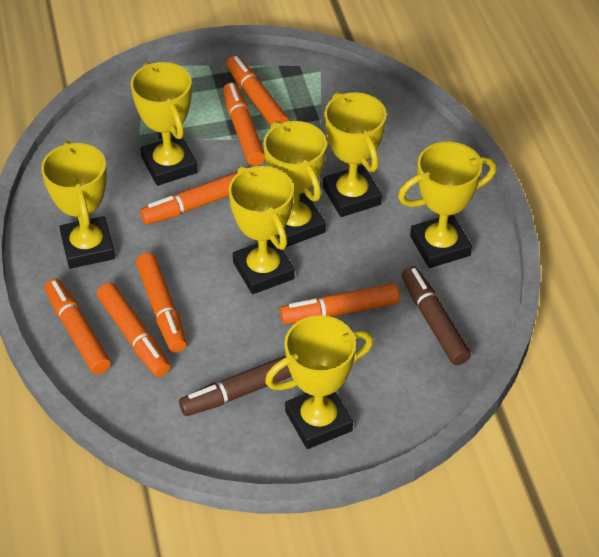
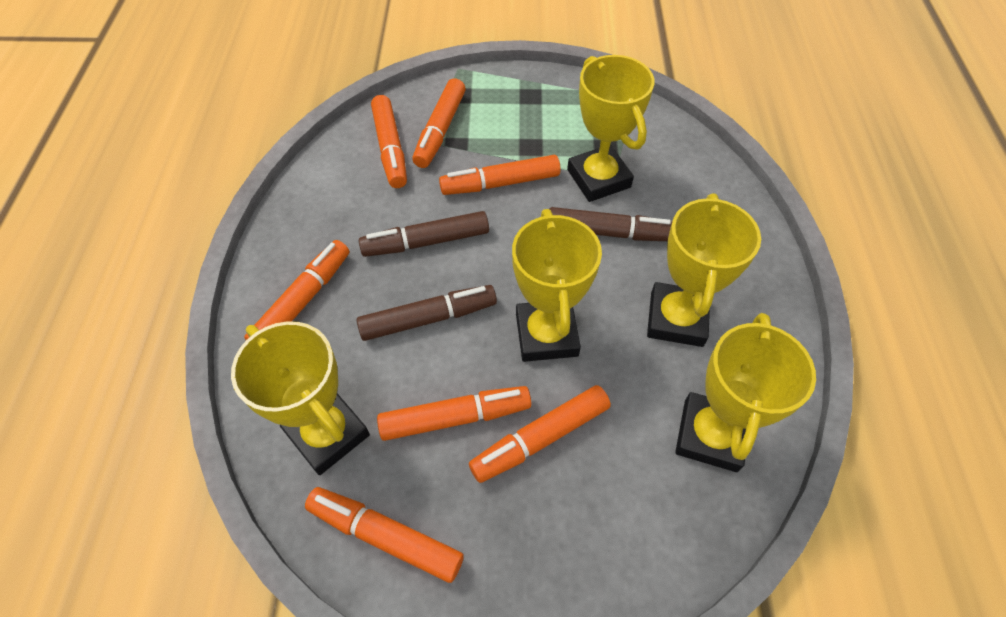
brown marker: 2 -> 3
yellow trophy: 7 -> 5

